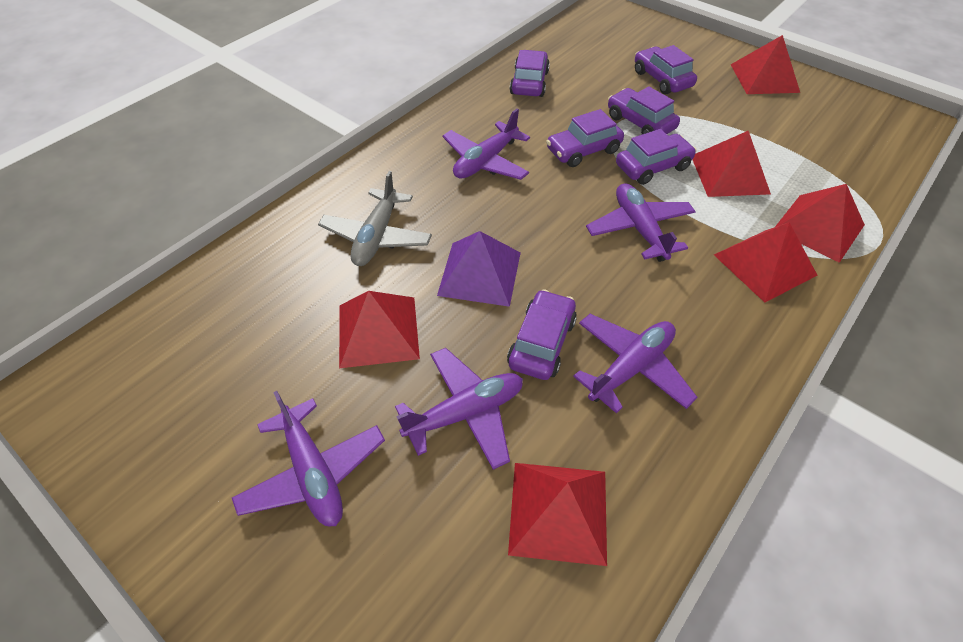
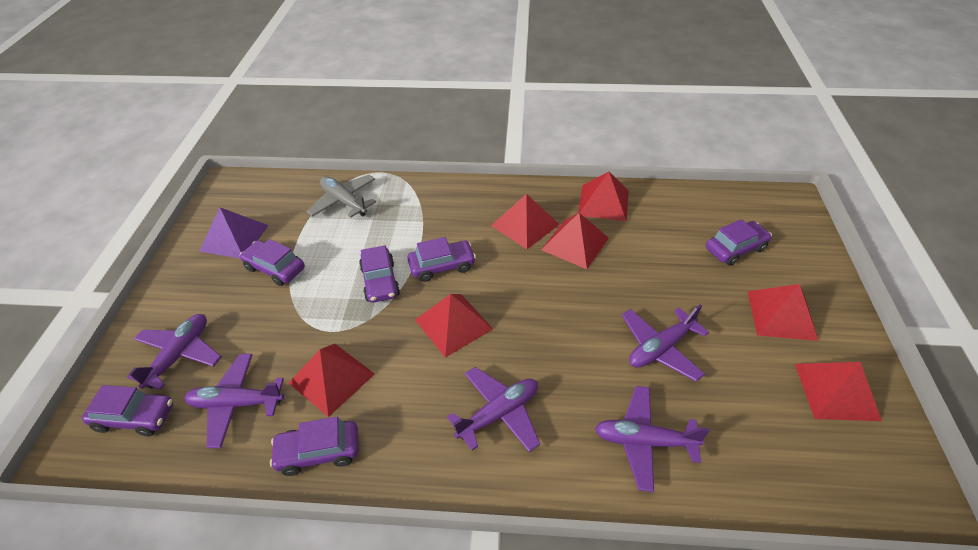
red pyramid: 6 -> 7

